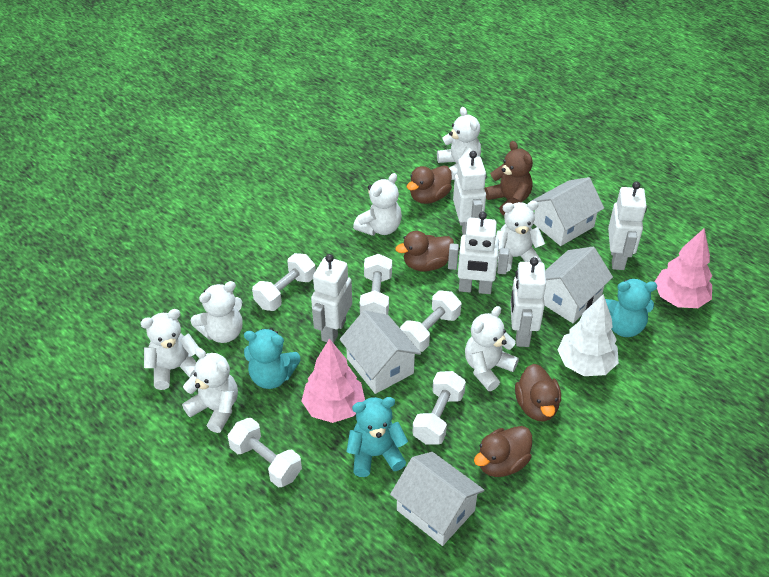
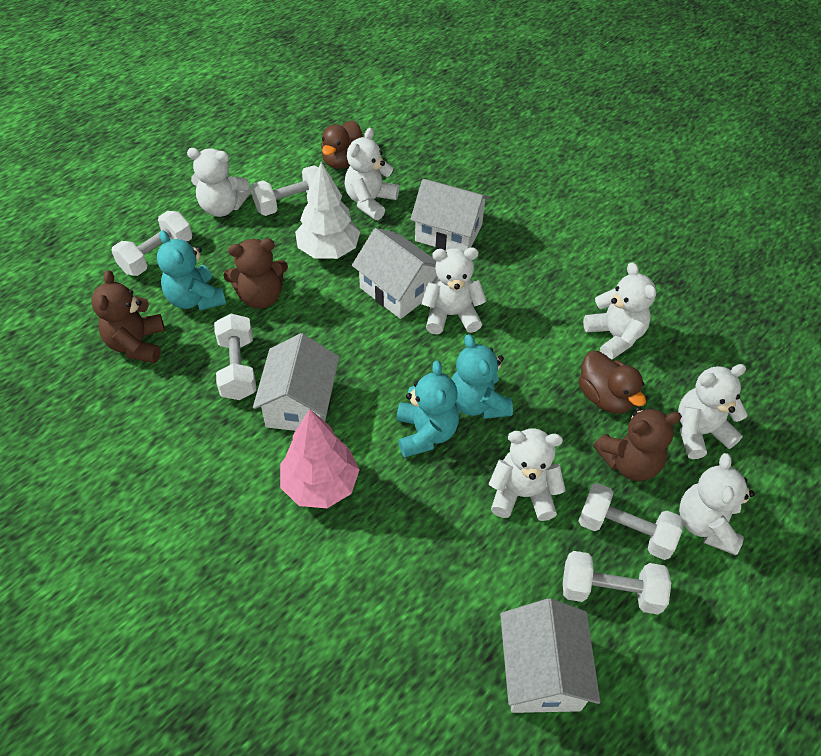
brown duck: 4 -> 2
brown teddy bear: 1 -> 3
pink tree: 2 -> 1
white robot: 5 -> 0

